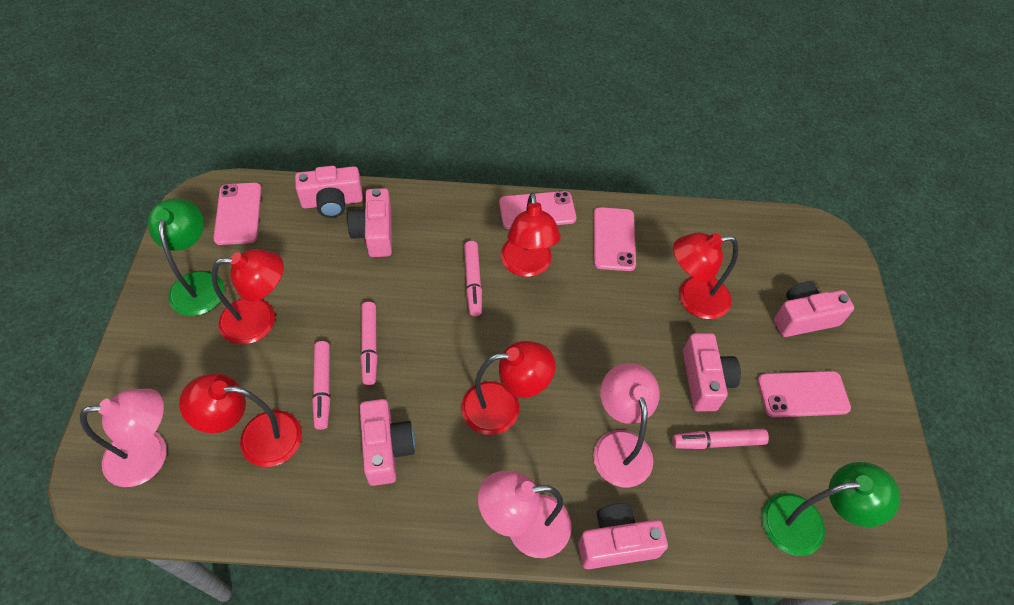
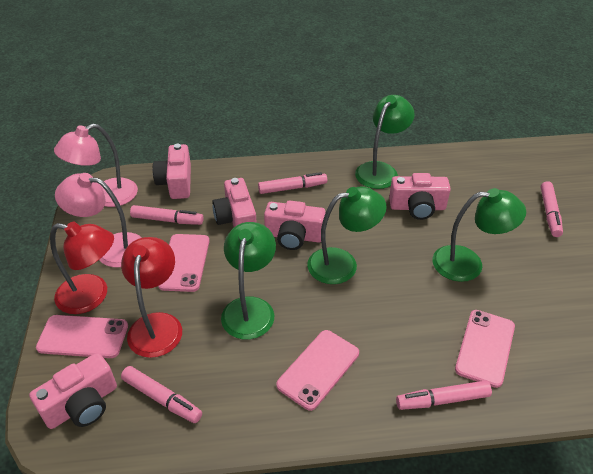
green lamp: 2 -> 4
pink camera: 6 -> 5
pink lamp: 3 -> 2
pink marker: 4 -> 5
red lamp: 5 -> 2

